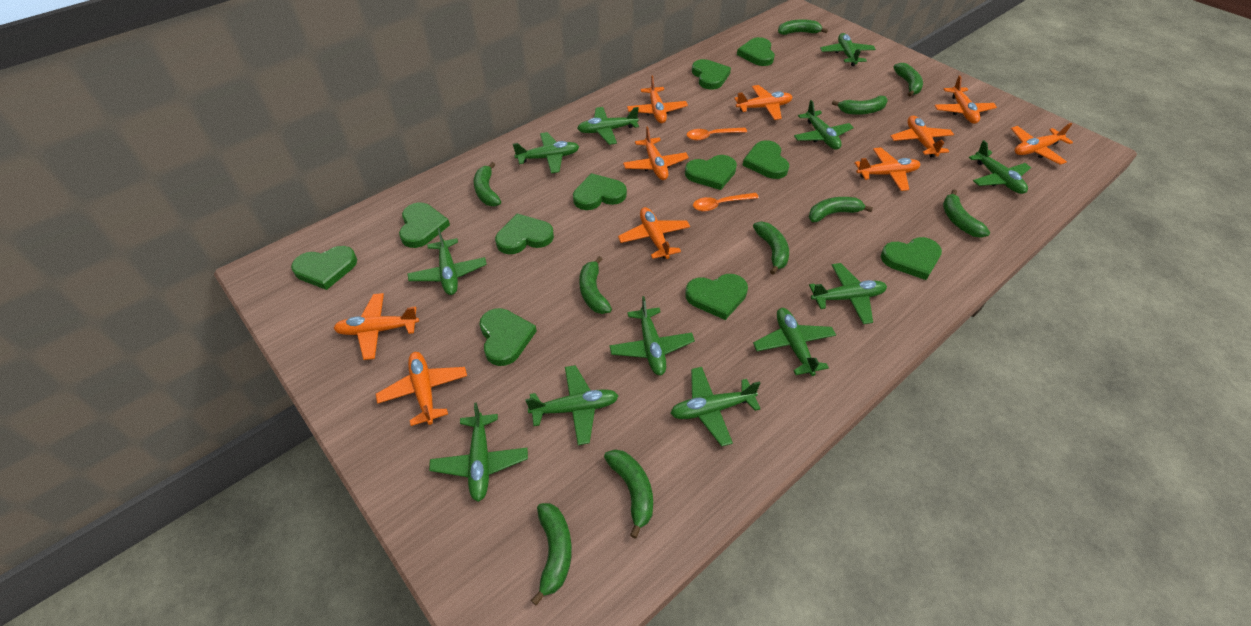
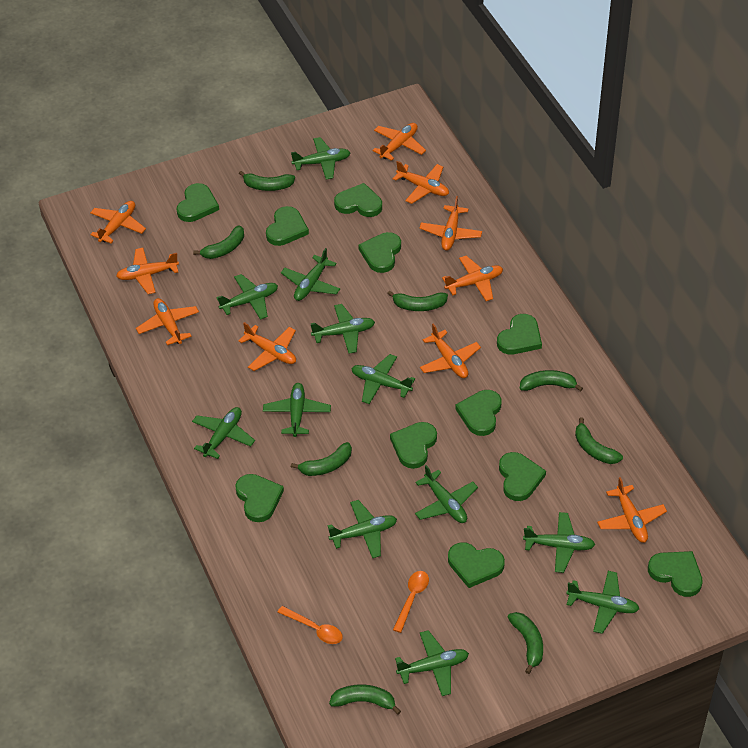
green banana: 10 -> 8

